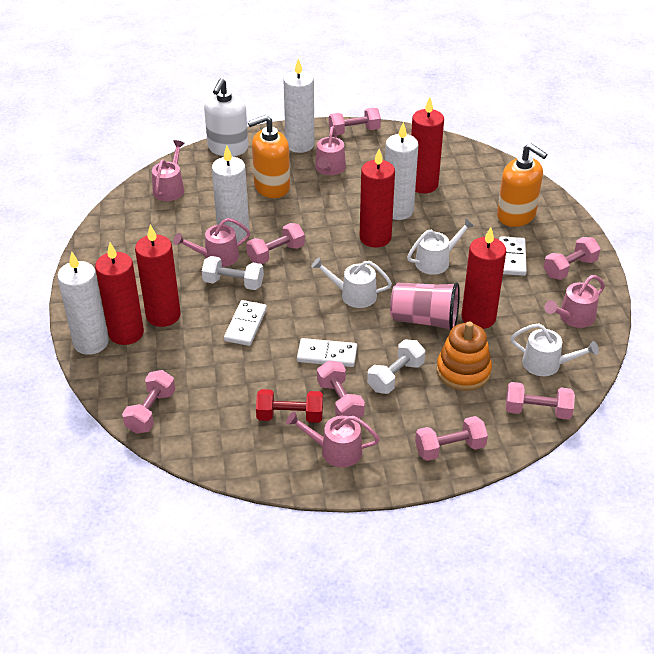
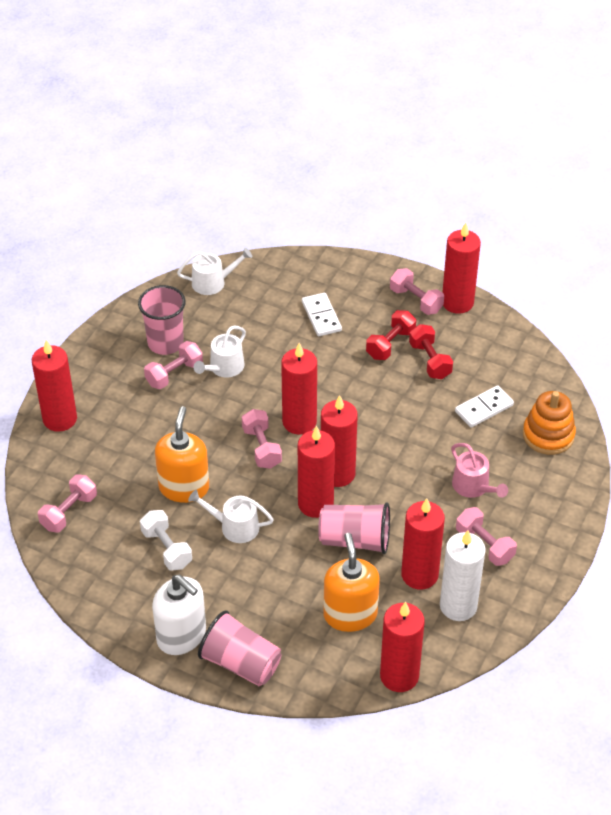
pink cup: 1 -> 3
pink dumbbell: 7 -> 5
pink watering can: 5 -> 1
red candle: 5 -> 7
red dumbbell: 1 -> 2
white candle: 4 -> 1
white domino: 3 -> 2
white dumbbell: 2 -> 1

